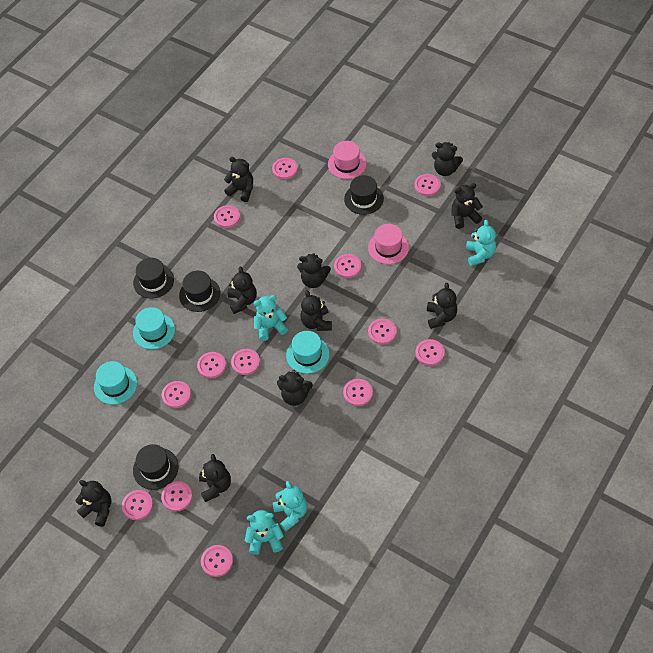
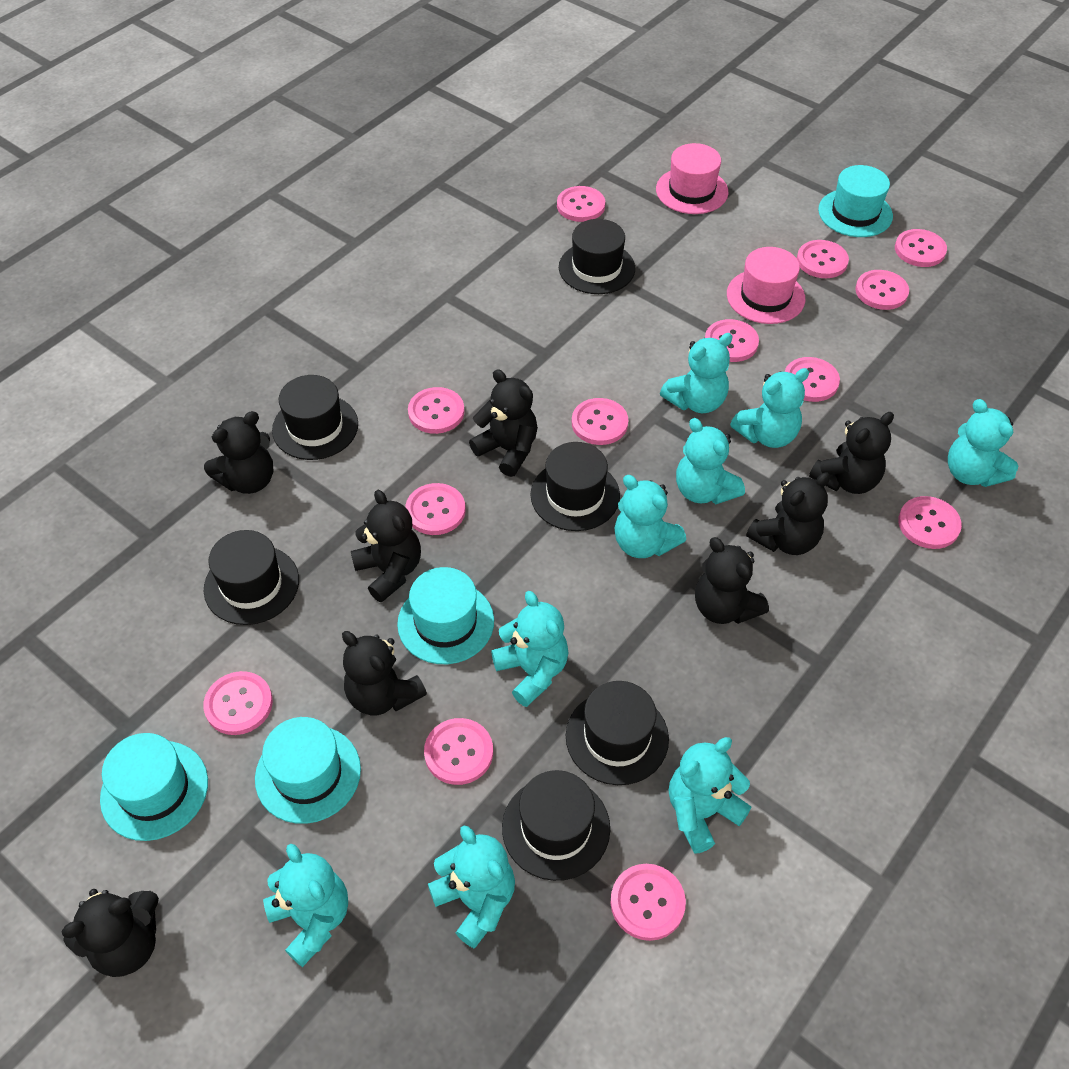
black hat: 4 -> 6
black teddy bear: 10 -> 8
turquoise hat: 3 -> 4
turquoise teddy bear: 4 -> 9

